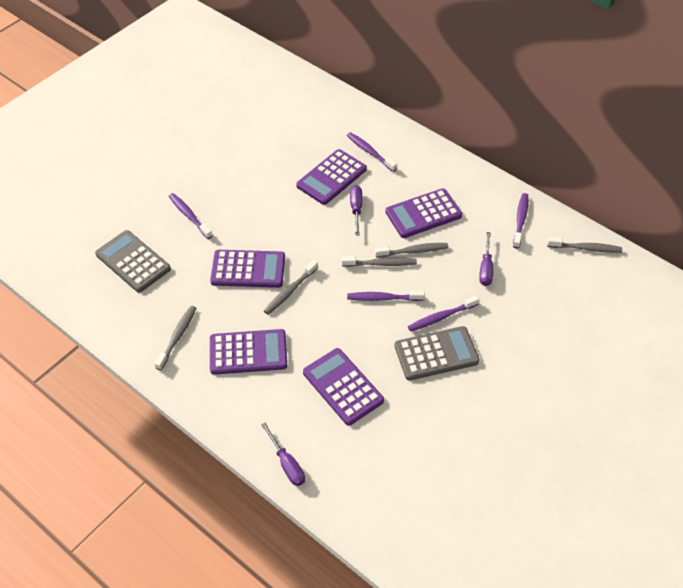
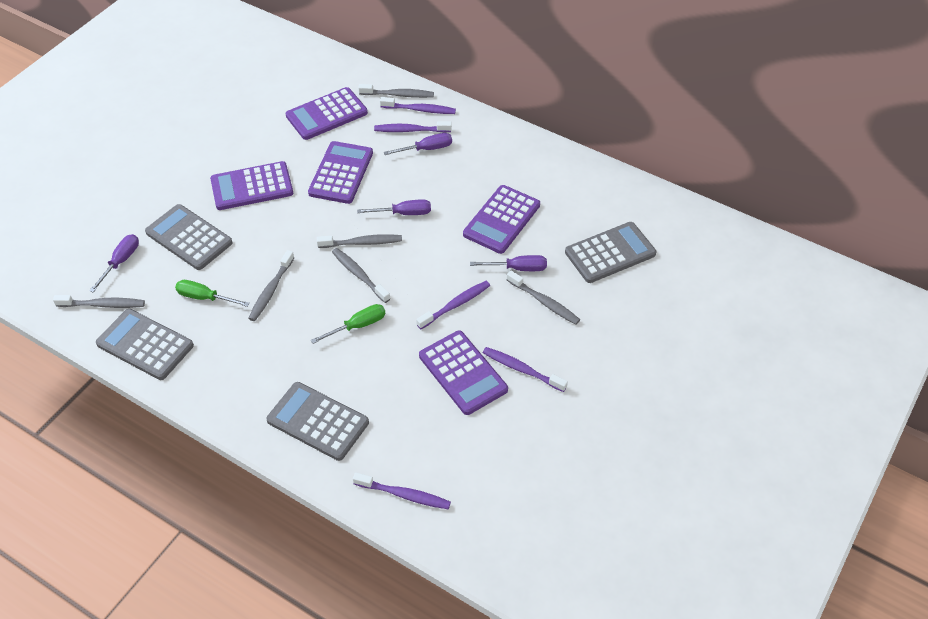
green screwdriver: 0 -> 2
grey calculator: 2 -> 4
grey toothbrush: 5 -> 6
purple screwdriver: 3 -> 4

